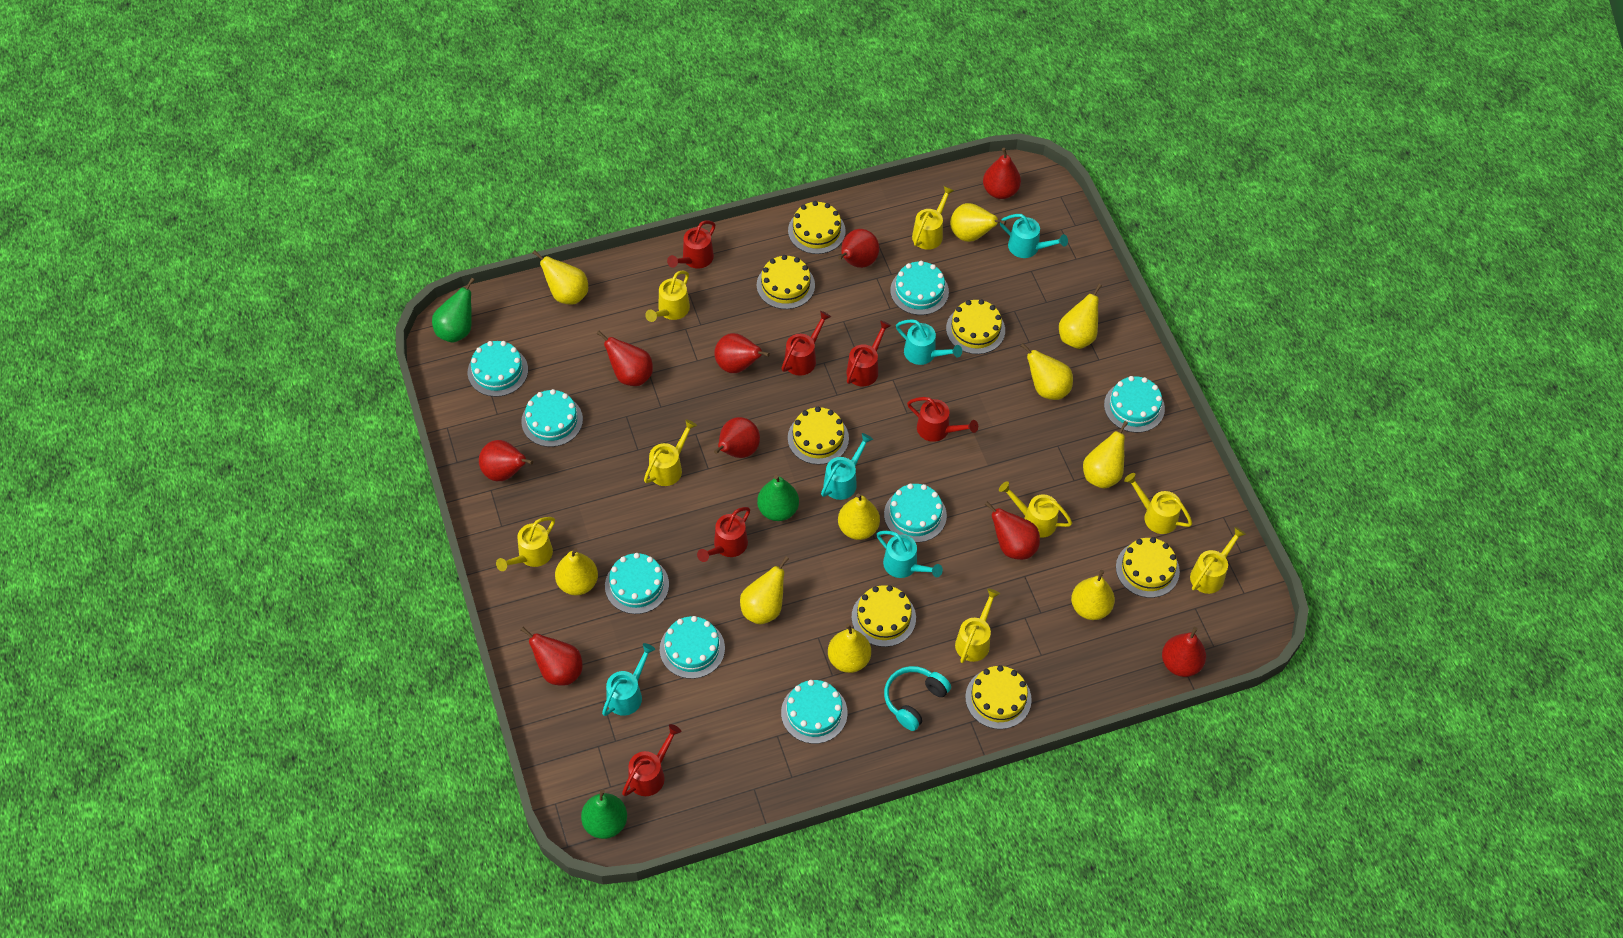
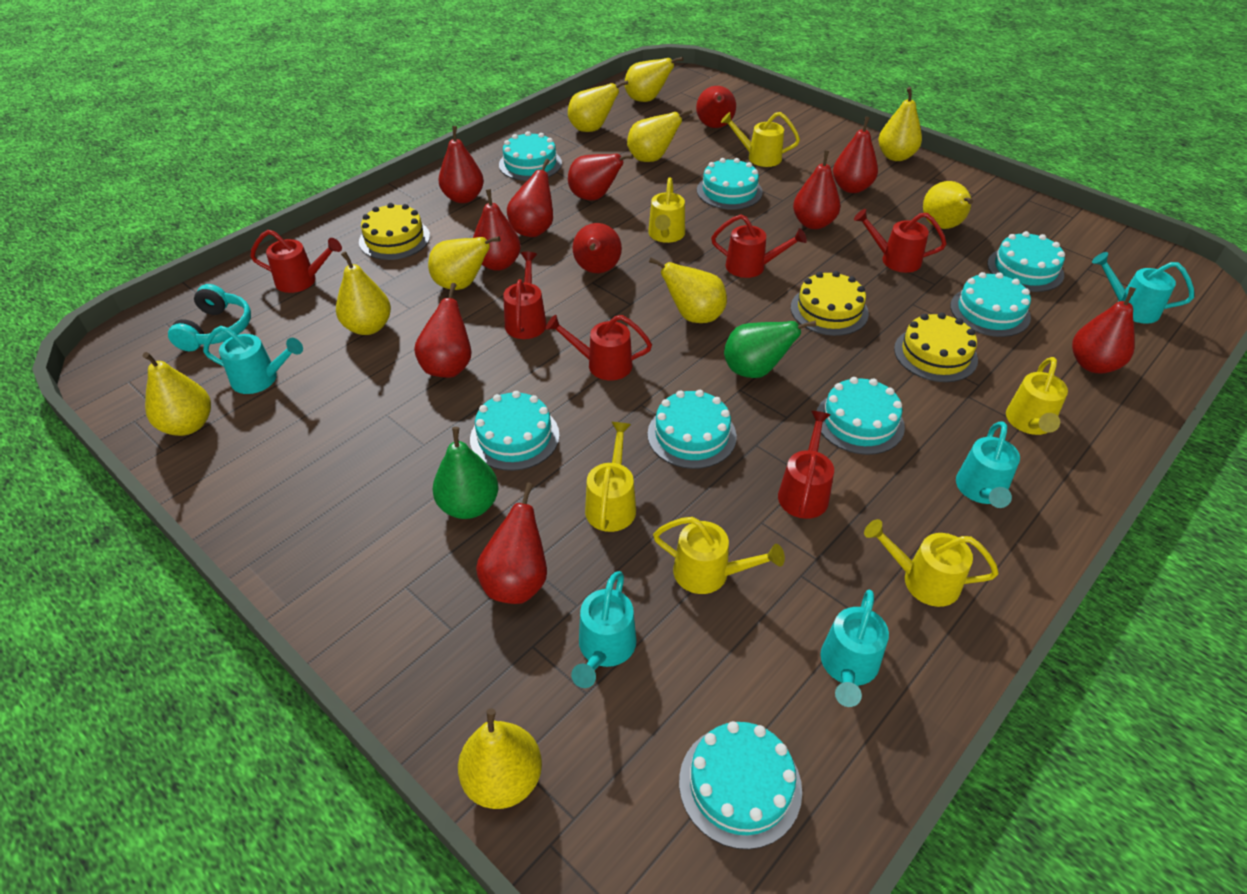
green pear: 3 -> 2
red pear: 9 -> 11
yellow cake: 7 -> 3
yellow watering can: 8 -> 6

